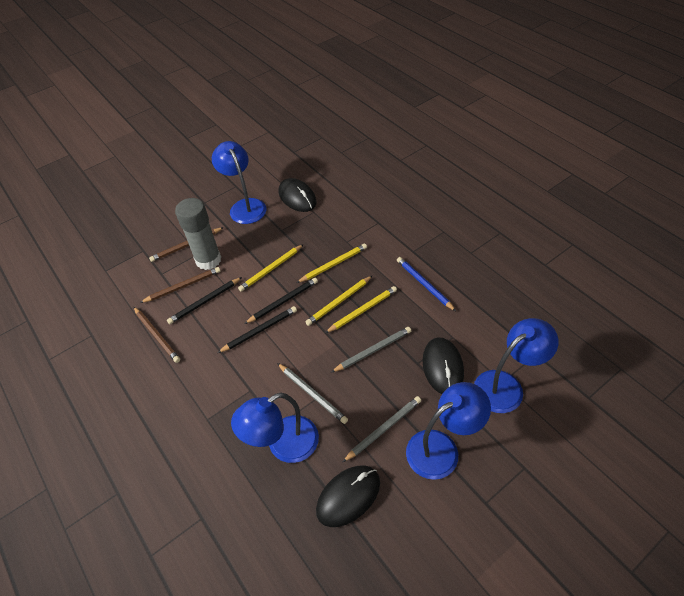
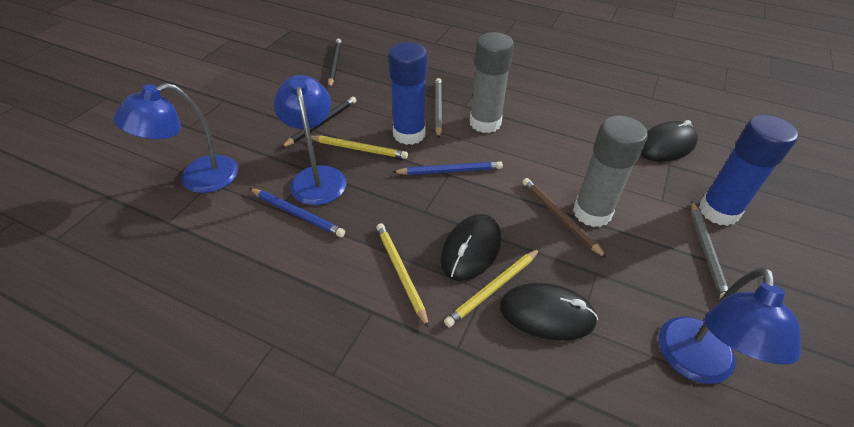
black pencil: 3 -> 2
blue glue stick: 0 -> 2
blue lamp: 4 -> 3
blue pencil: 1 -> 2
brown pencil: 3 -> 1
grey glue stick: 1 -> 2
grey pencil: 3 -> 2
yellow pencil: 4 -> 3

